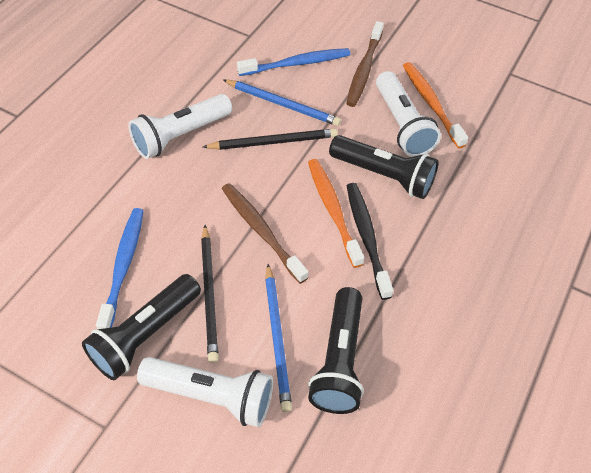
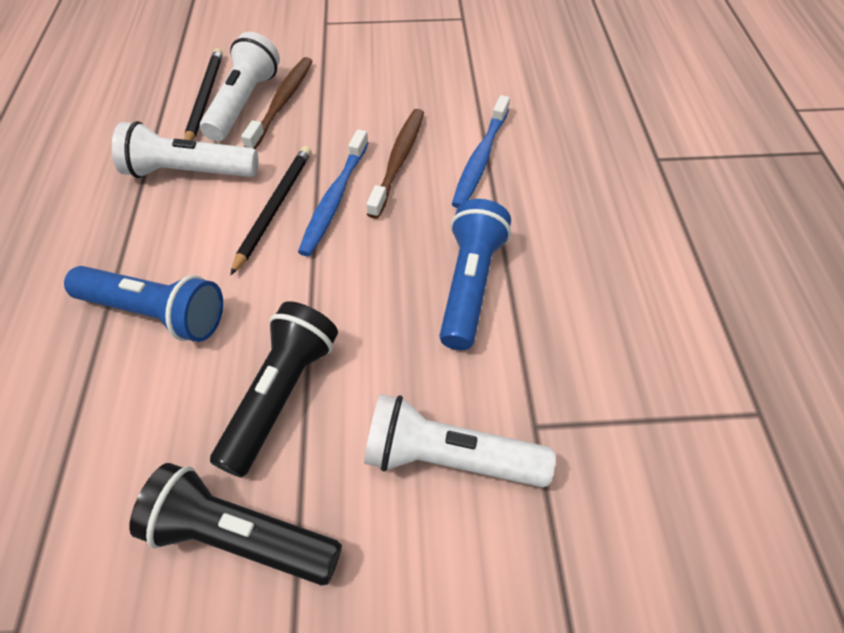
black flashlight: 3 -> 2
black toothbrush: 1 -> 0
blue flashlight: 0 -> 2
blue pencil: 2 -> 0
orange toothbrush: 2 -> 0

